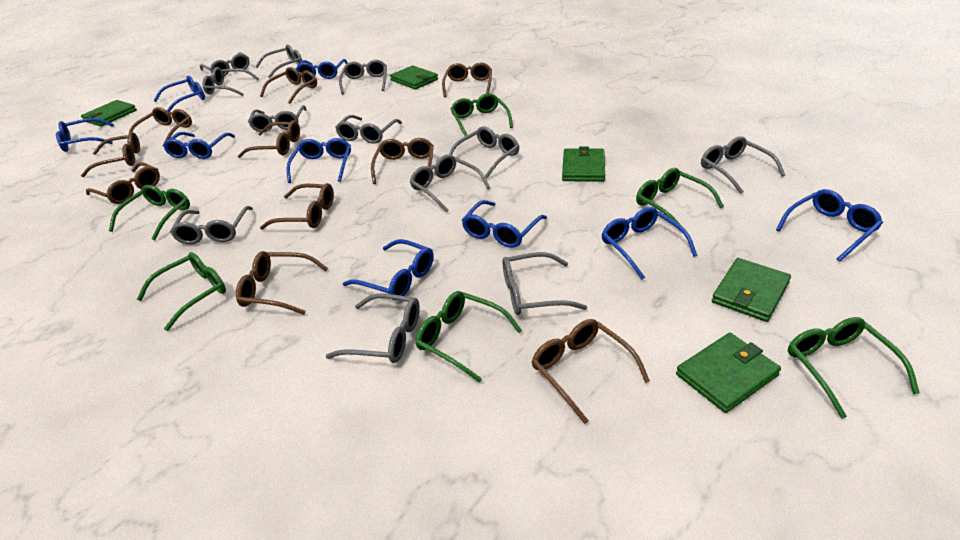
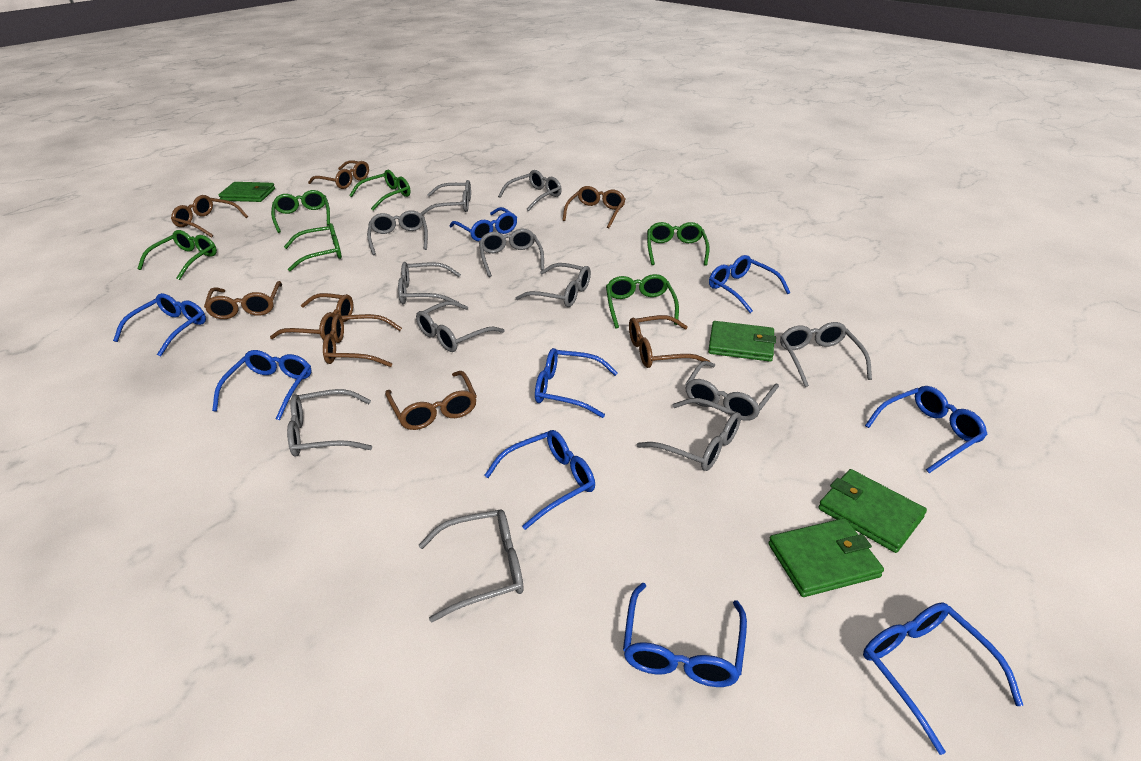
brown glasses: 10 -> 8
green wallet: 5 -> 4

